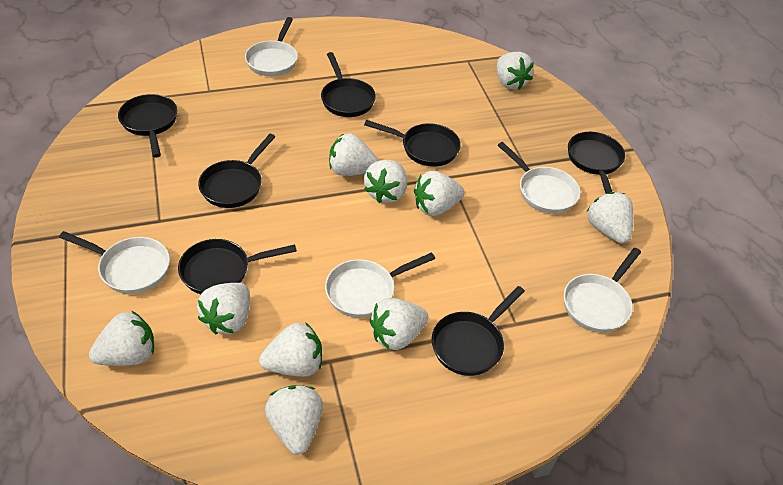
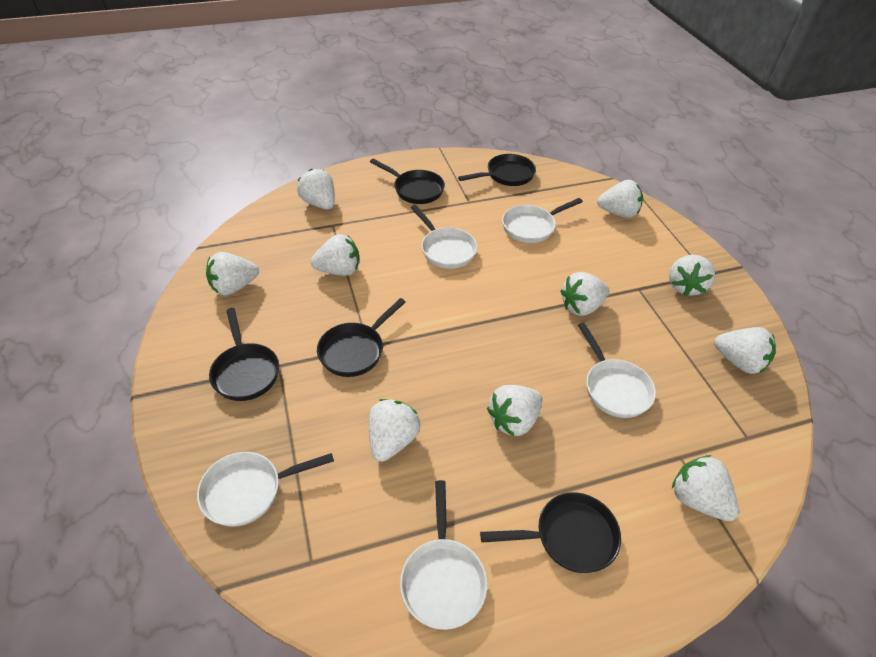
black pan: 7 -> 5

